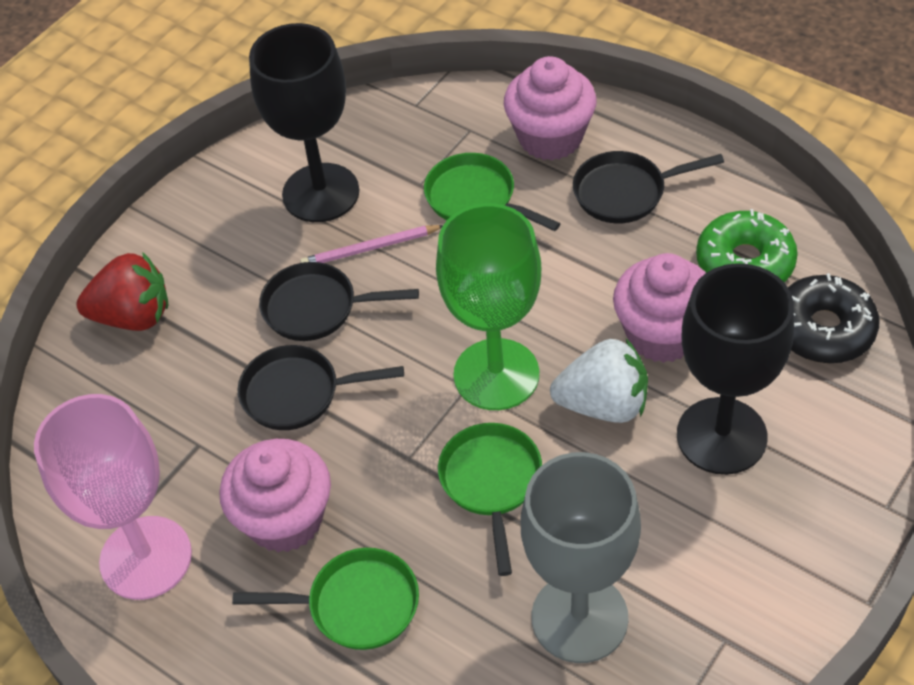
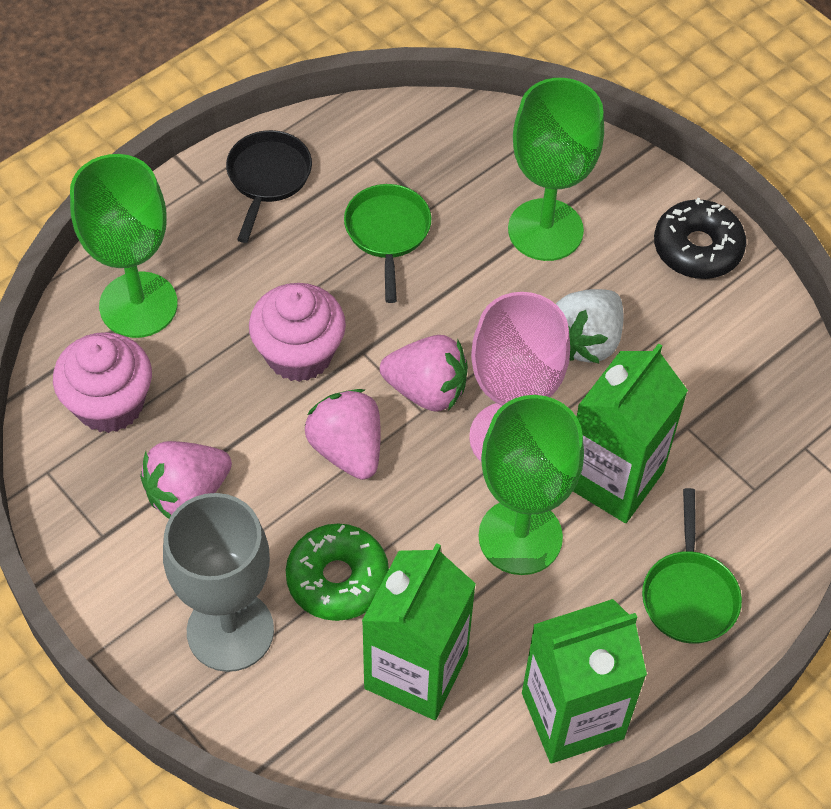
black goblet: 2 -> 0
black pan: 3 -> 1
green carton: 0 -> 3
green goblet: 1 -> 3
green pan: 3 -> 2
pink cupcake: 3 -> 2
pink pencil: 1 -> 0
pink strawberry: 0 -> 3
red strawberry: 1 -> 0

